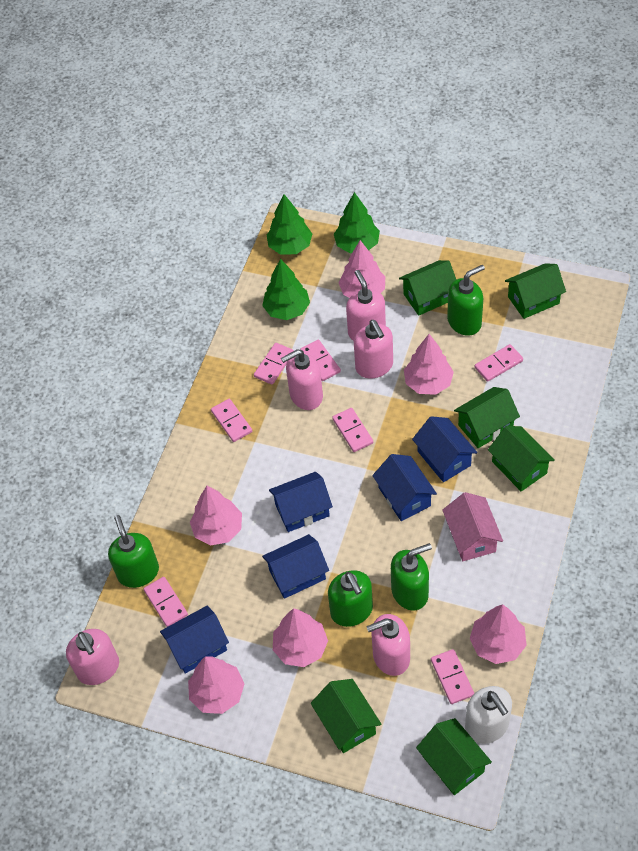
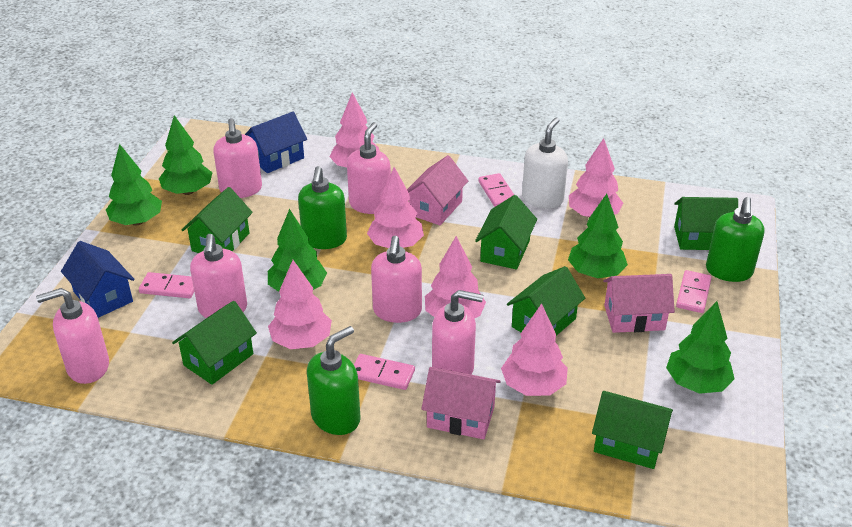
blue house: 5 -> 2
green soap dispenser: 4 -> 3
green tree: 3 -> 5
pink domino: 7 -> 4
pink house: 1 -> 3
pink soap dispenser: 5 -> 6

